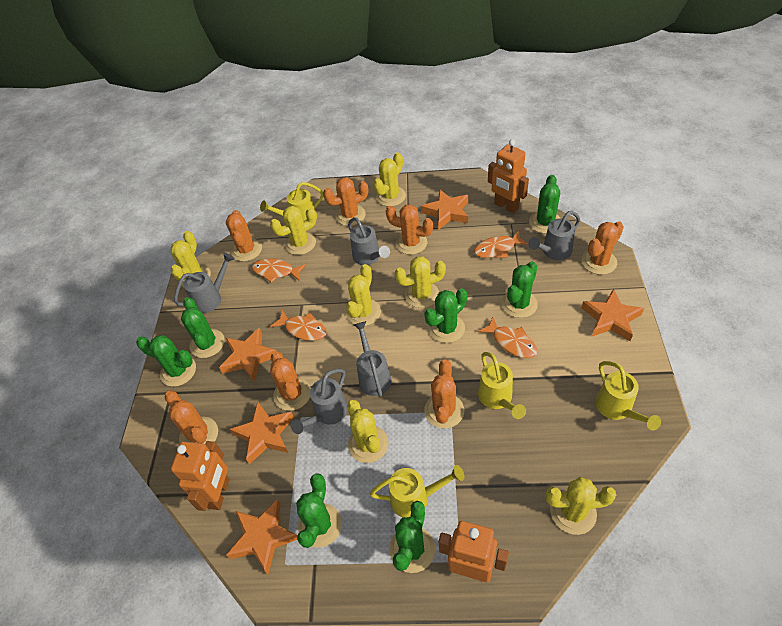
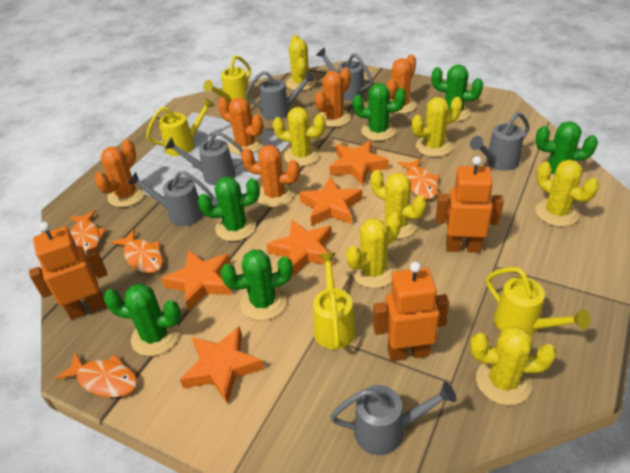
green cactus: 7 -> 6
grey watering can: 5 -> 6
orange cactus: 7 -> 5

